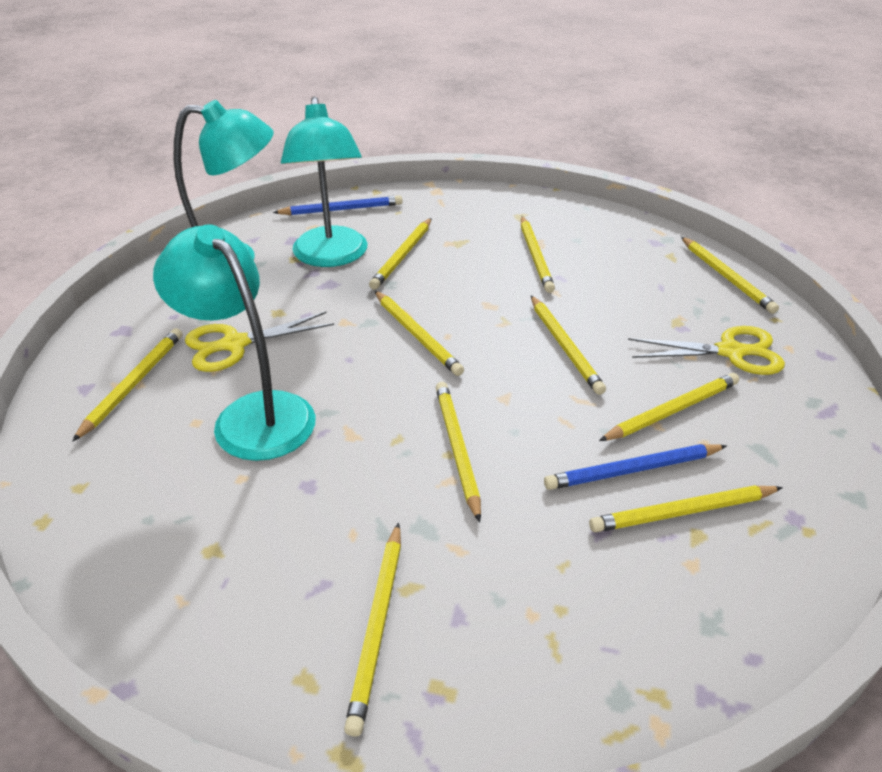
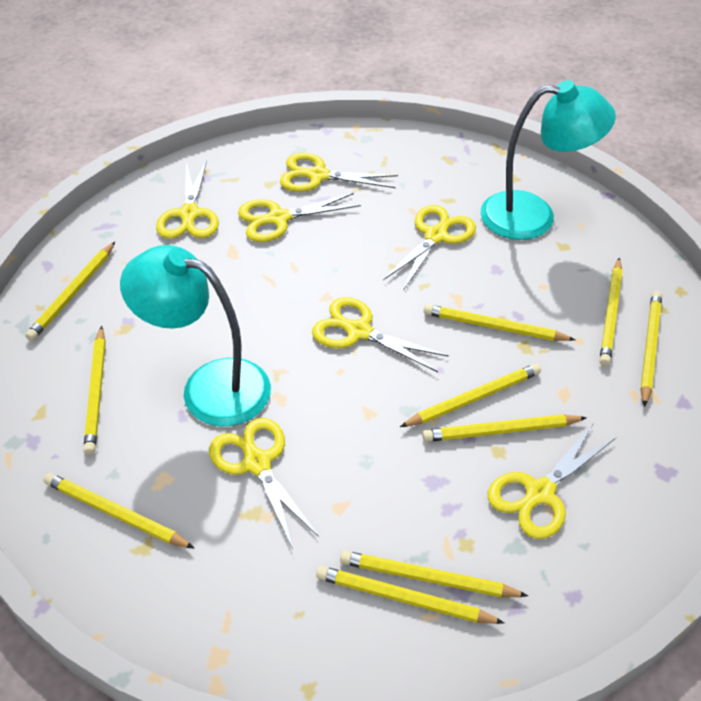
blue pencil: 2 -> 0
turquoise lamp: 3 -> 2
yellow scissors: 2 -> 7

